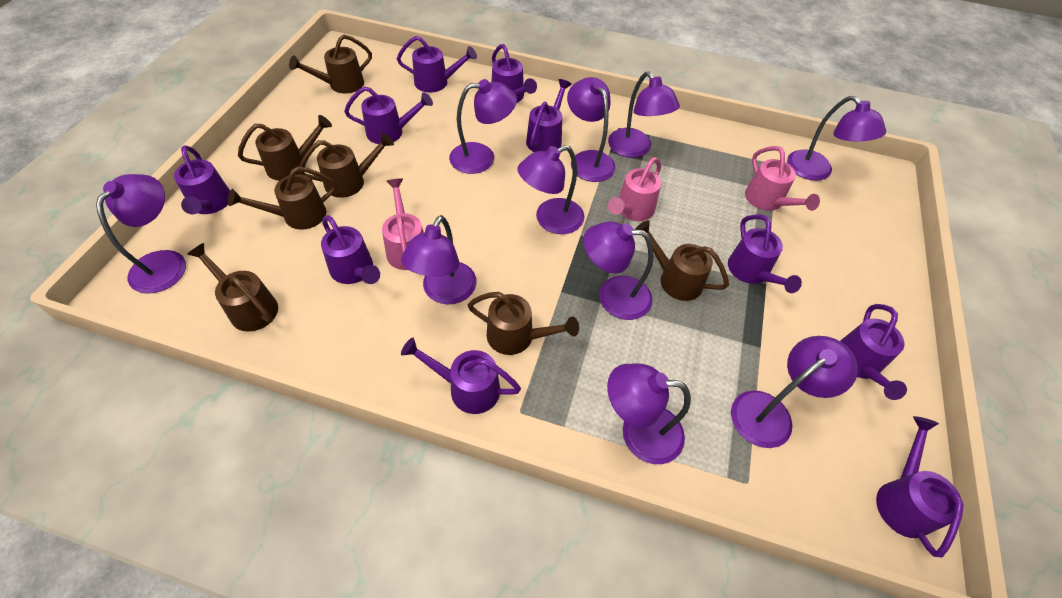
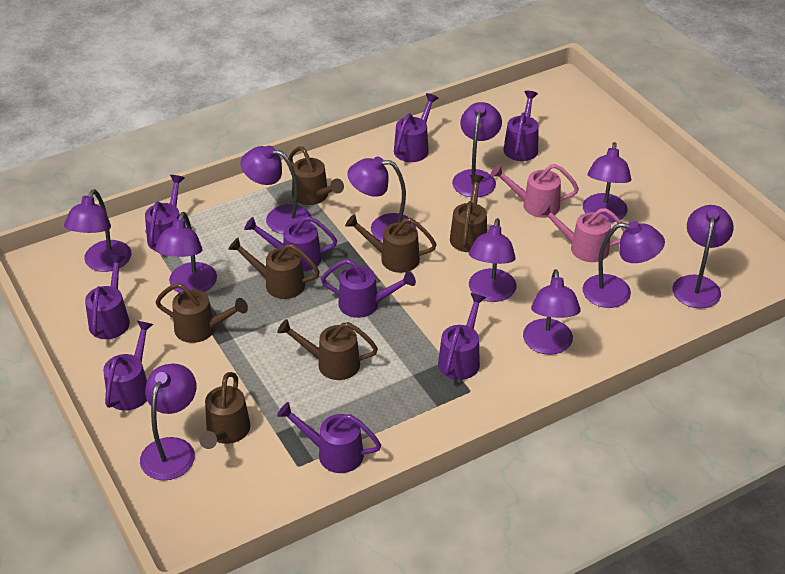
pink watering can: 3 -> 2
purple lamp: 10 -> 11
purple watering can: 10 -> 9

